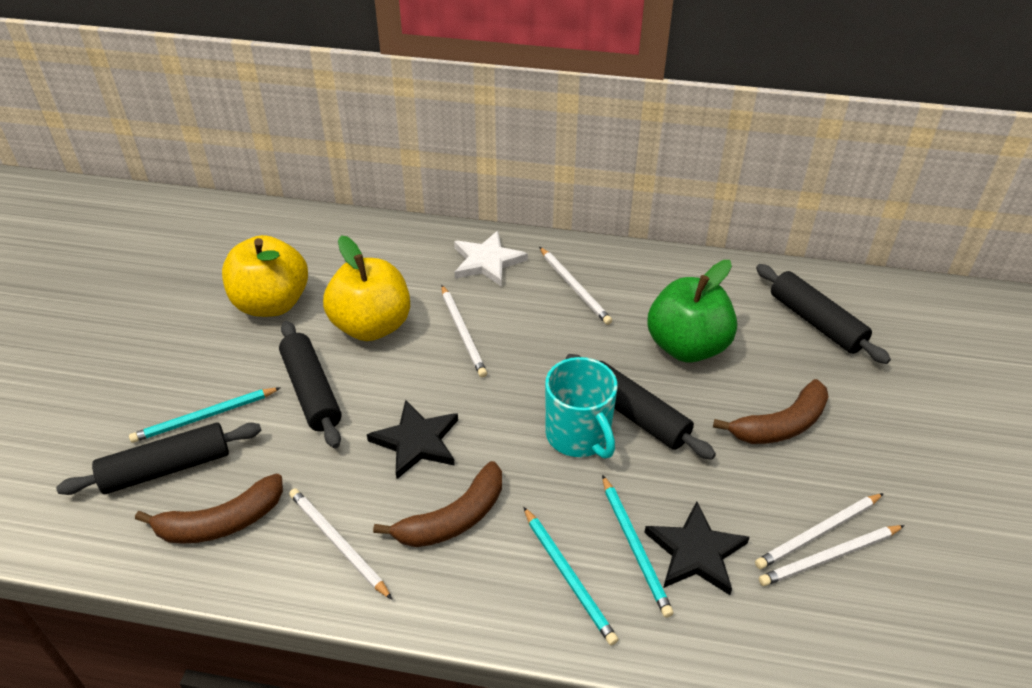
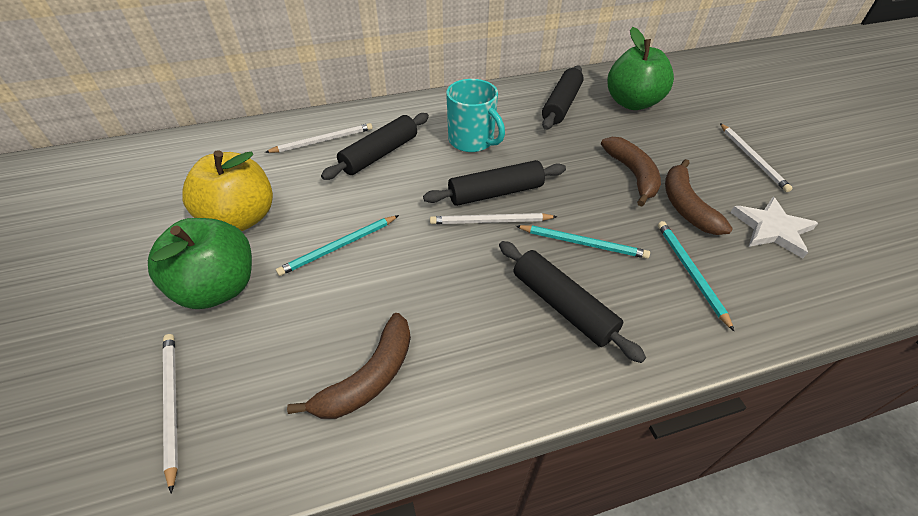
black star: 2 -> 0
green apple: 1 -> 2
white pencil: 5 -> 4
yellow apple: 2 -> 1

